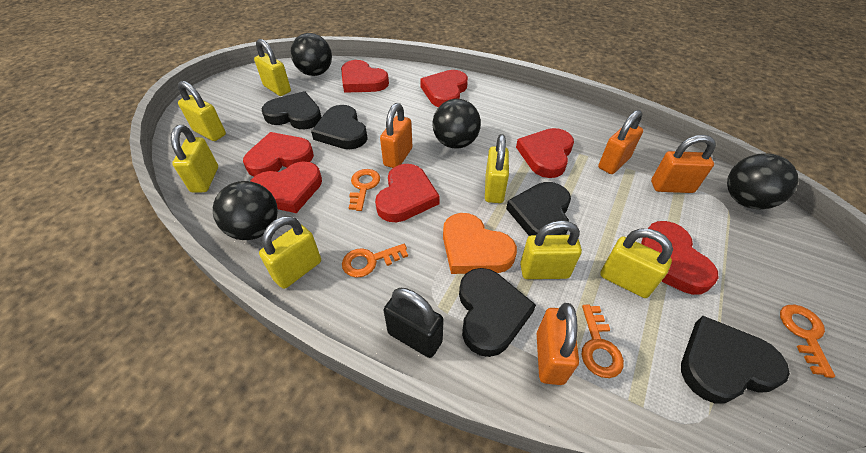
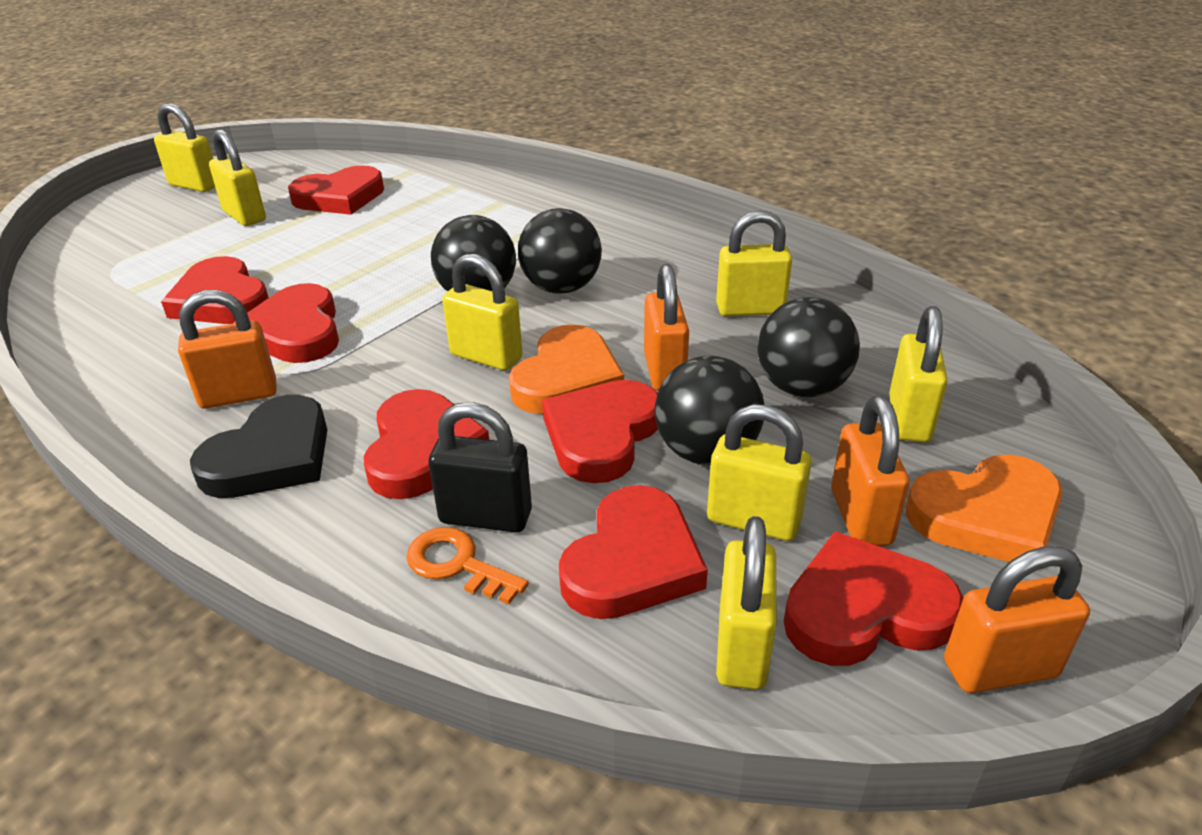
black heart: 5 -> 1
orange heart: 1 -> 2
orange key: 4 -> 1

